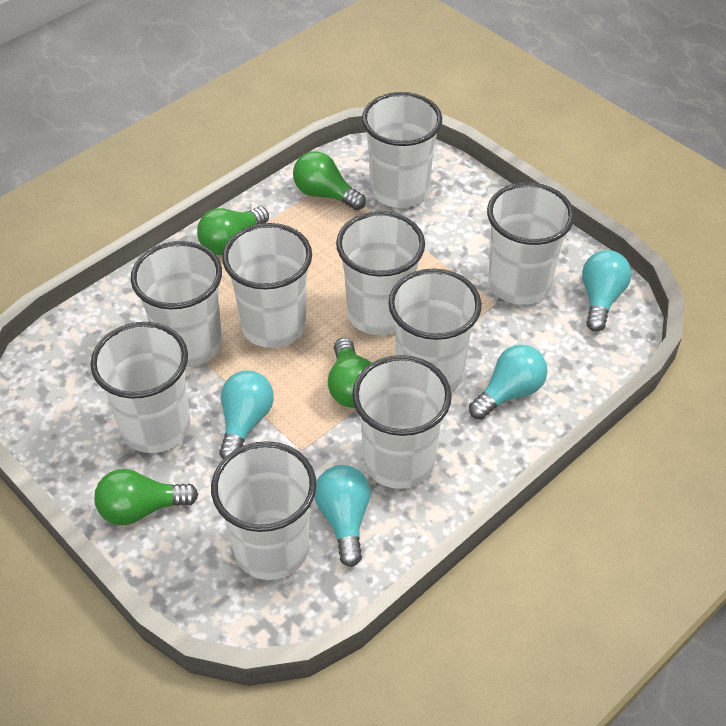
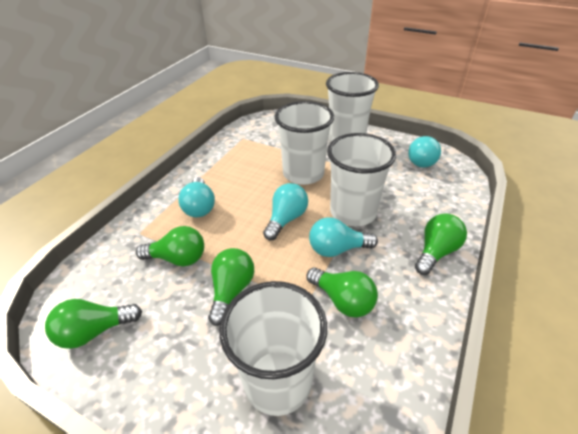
green light bulb: 4 -> 5
white cup: 9 -> 4

